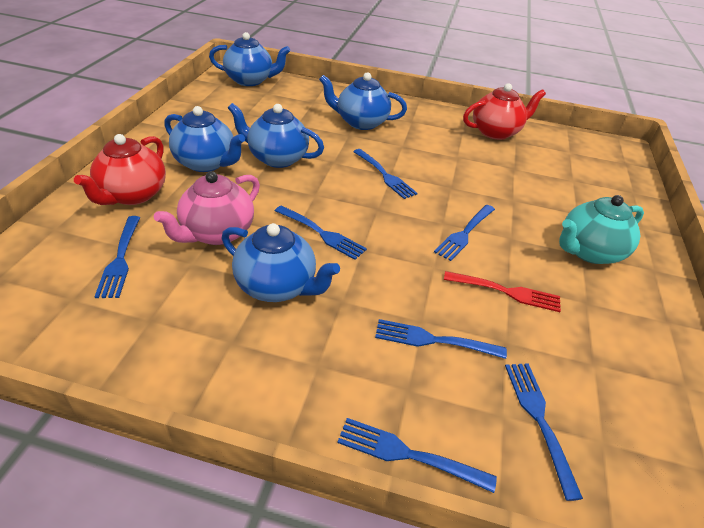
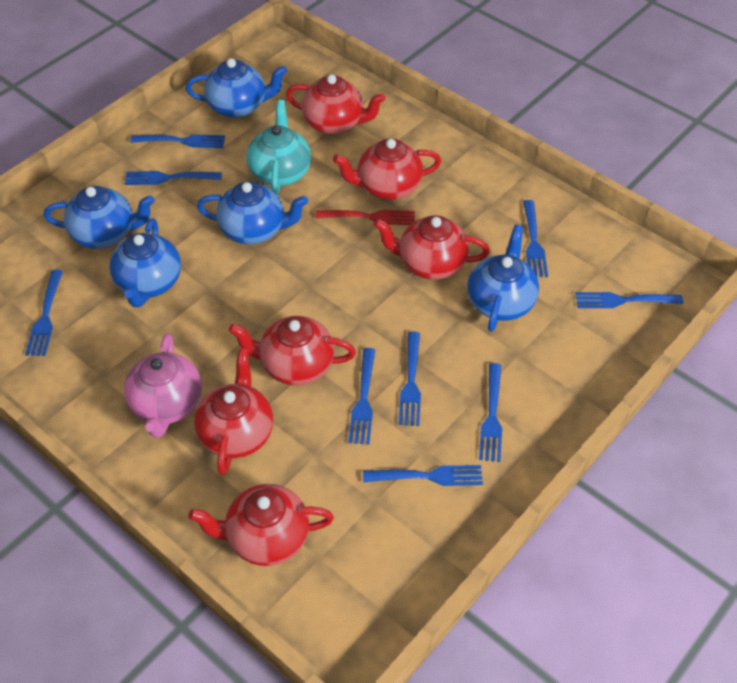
blue fork: 7 -> 9
red teapot: 2 -> 6

